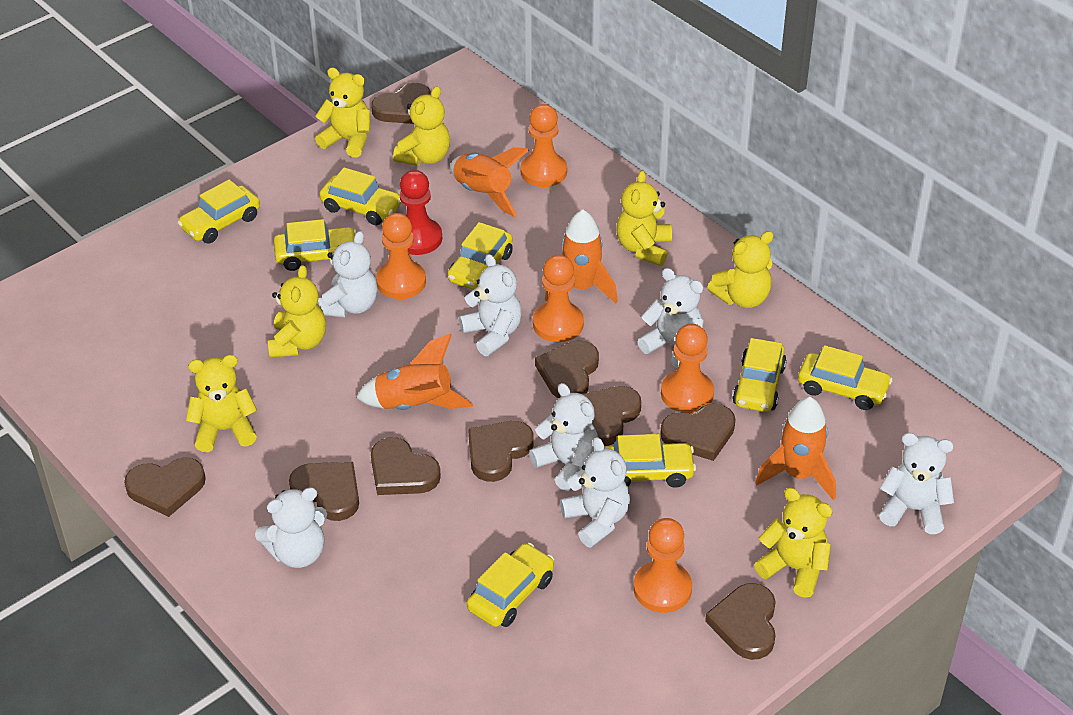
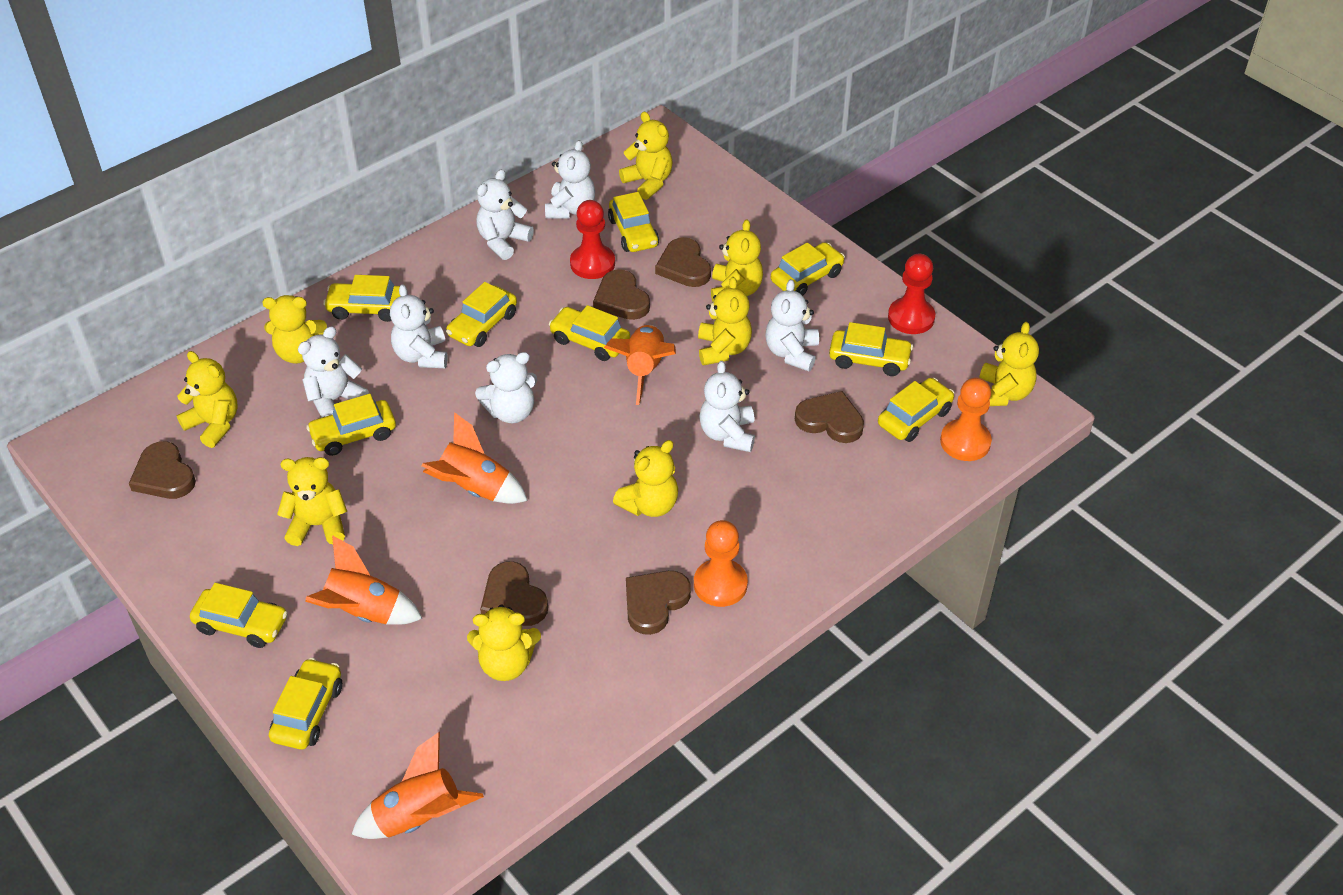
brown heart: 9 -> 6
orange pawn: 5 -> 2
red pawn: 1 -> 2
yellow car: 8 -> 10
yellow teddy bear: 7 -> 9

